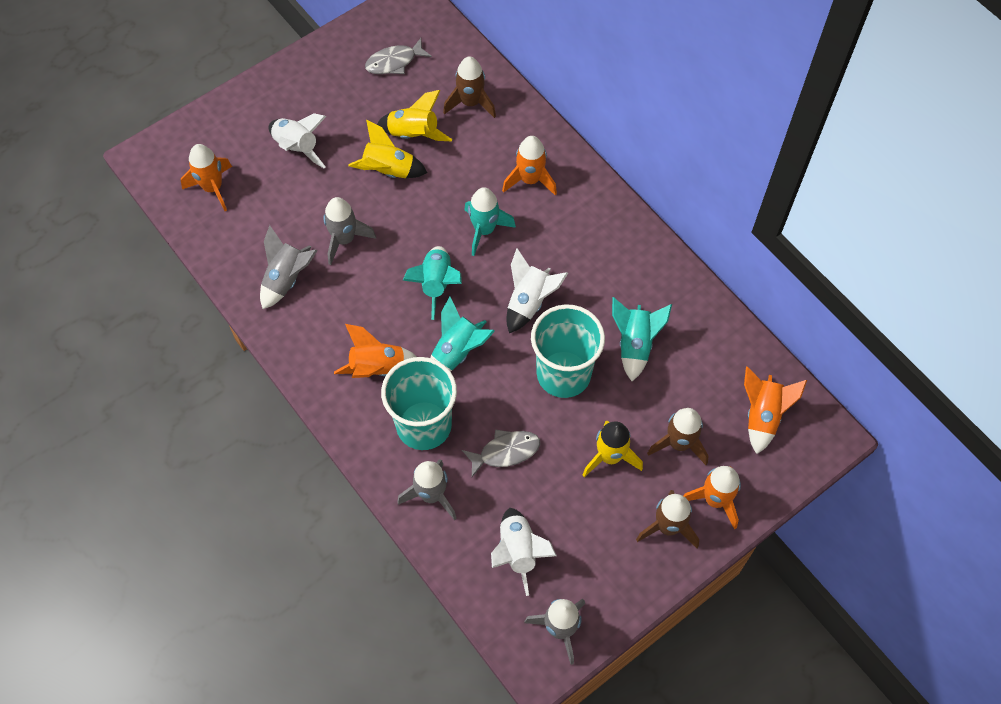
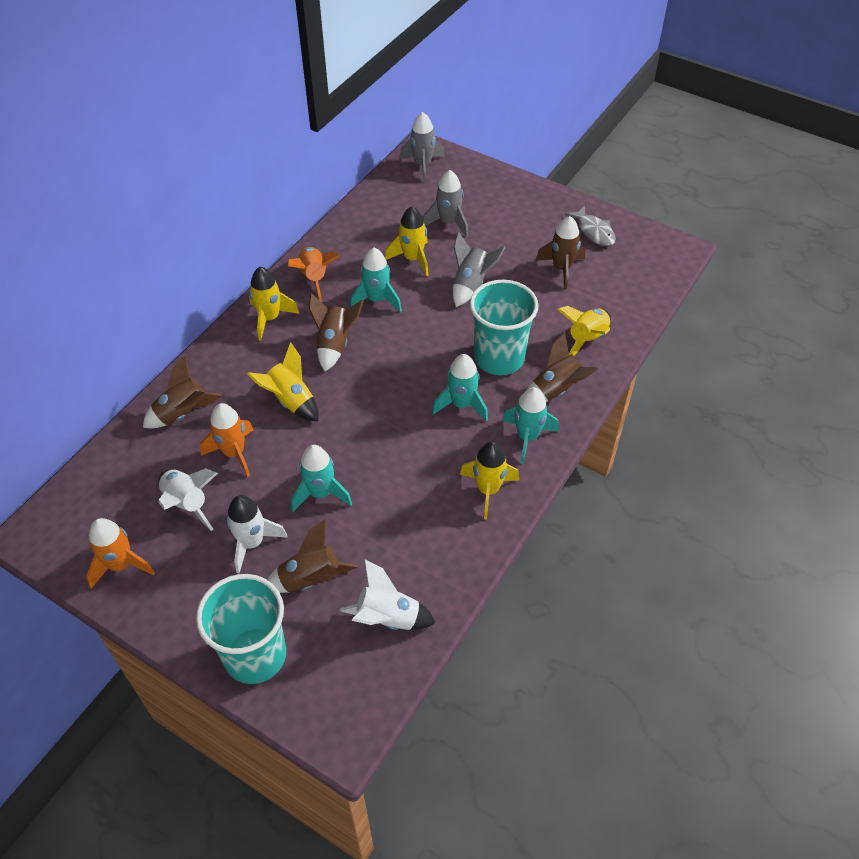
brown rocket: 3 -> 5
grey fish: 2 -> 1
grey rocket: 4 -> 3
orange rocket: 5 -> 3
yellow rocket: 3 -> 5

